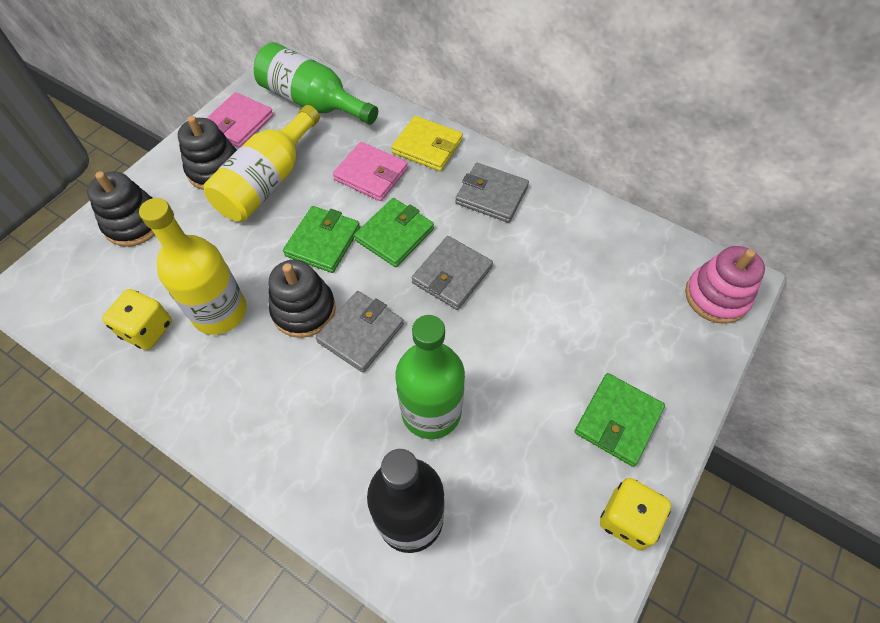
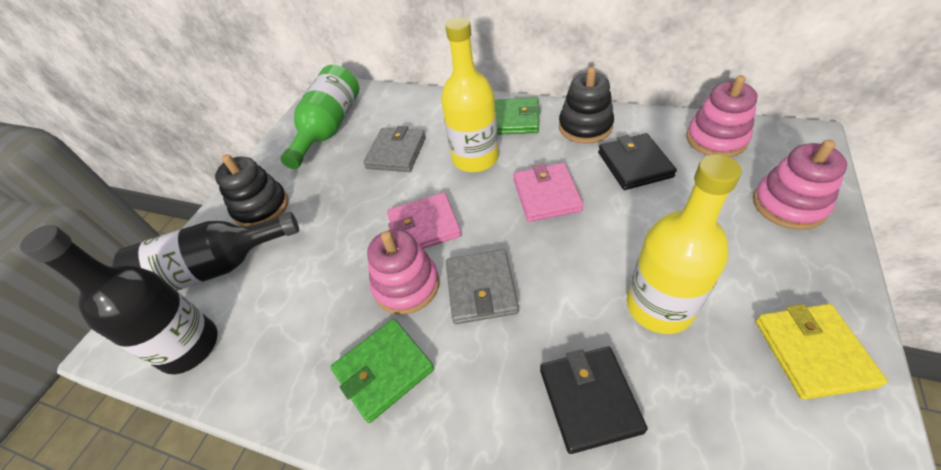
black bottle: 1 -> 2
black stacking toy: 3 -> 2
black wallet: 0 -> 2
green bottle: 2 -> 1
green wallet: 3 -> 2
grey wallet: 3 -> 2
pink stacking toy: 1 -> 3
yellow dice: 2 -> 0

